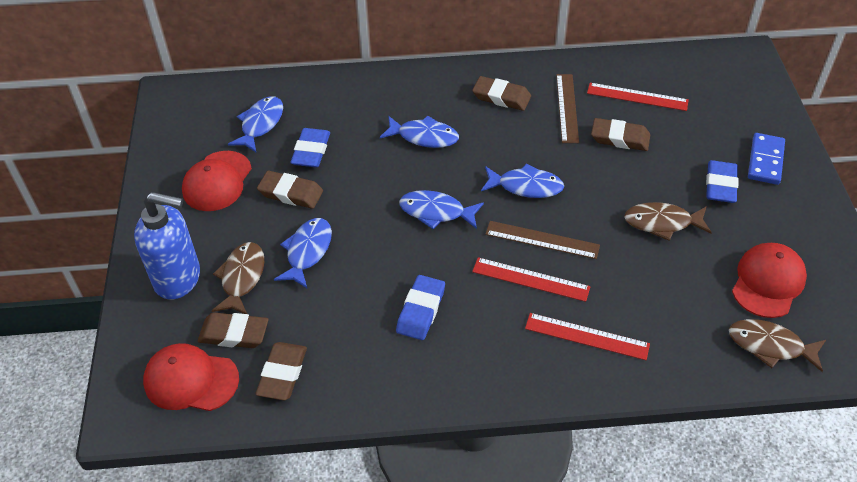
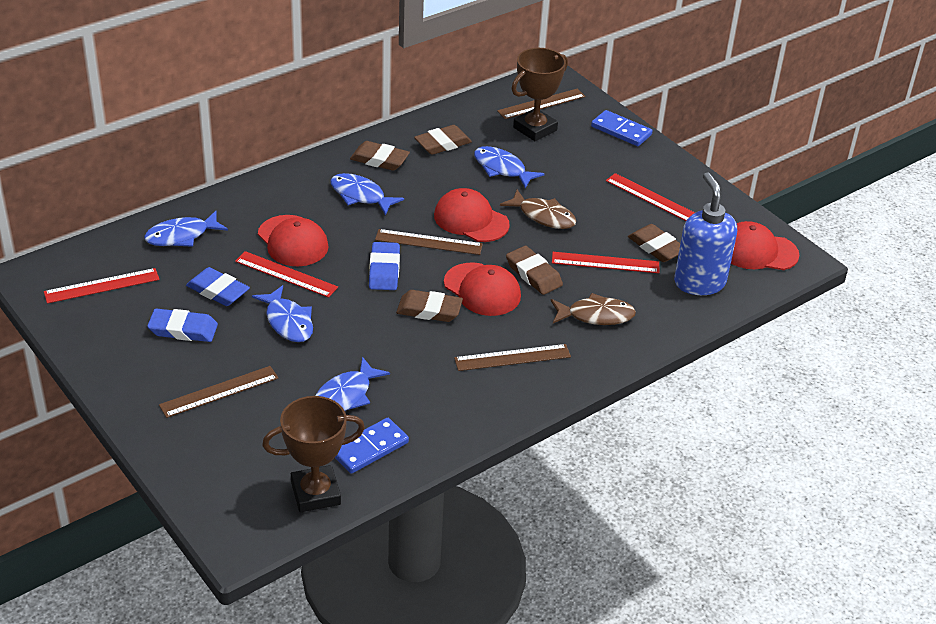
blue domino: 1 -> 2
brown fish: 3 -> 2
brown ruler: 2 -> 4
brown trophy: 0 -> 2
red cap: 3 -> 4
red ruler: 3 -> 4

